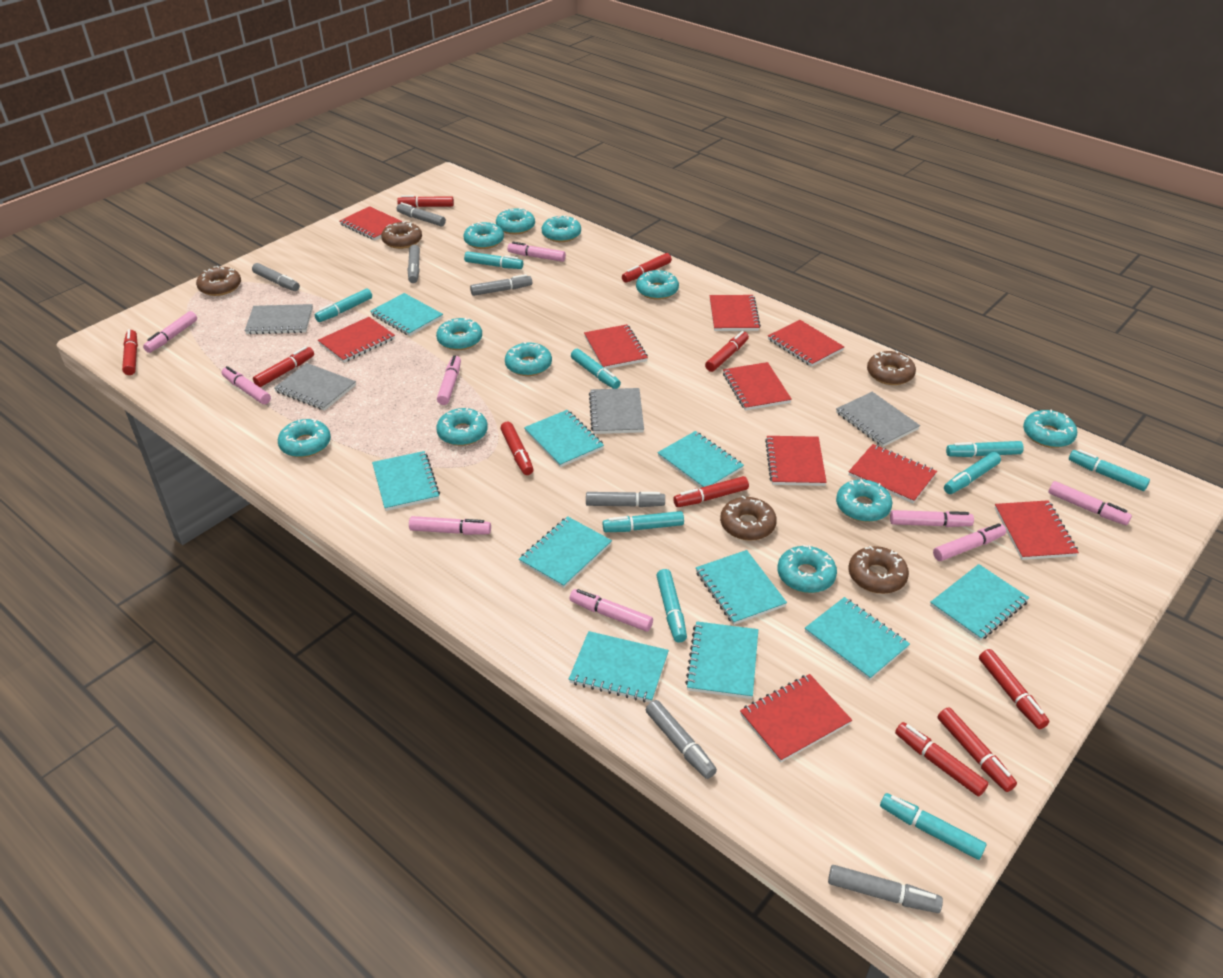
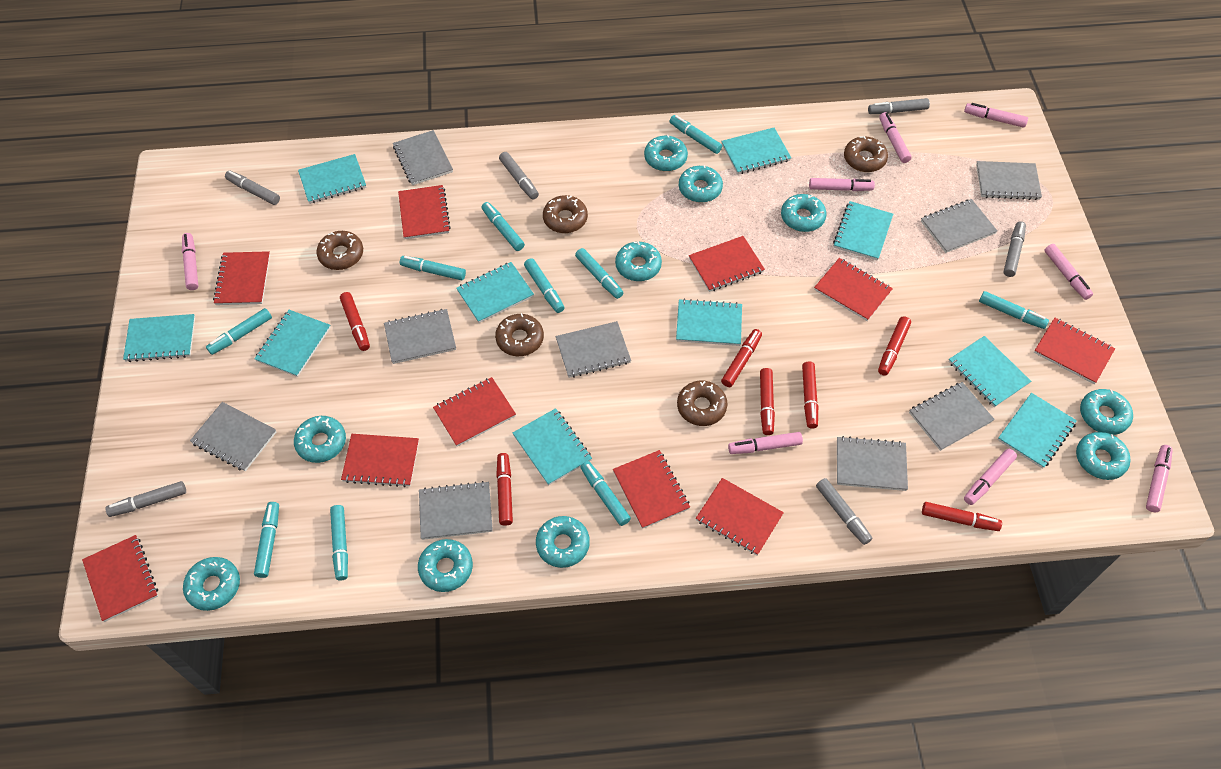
grey marker: 7 -> 6
grey notebook: 4 -> 9
pink marker: 9 -> 8
red marker: 10 -> 7
turquoise donut: 11 -> 10
turquoise marker: 9 -> 10

